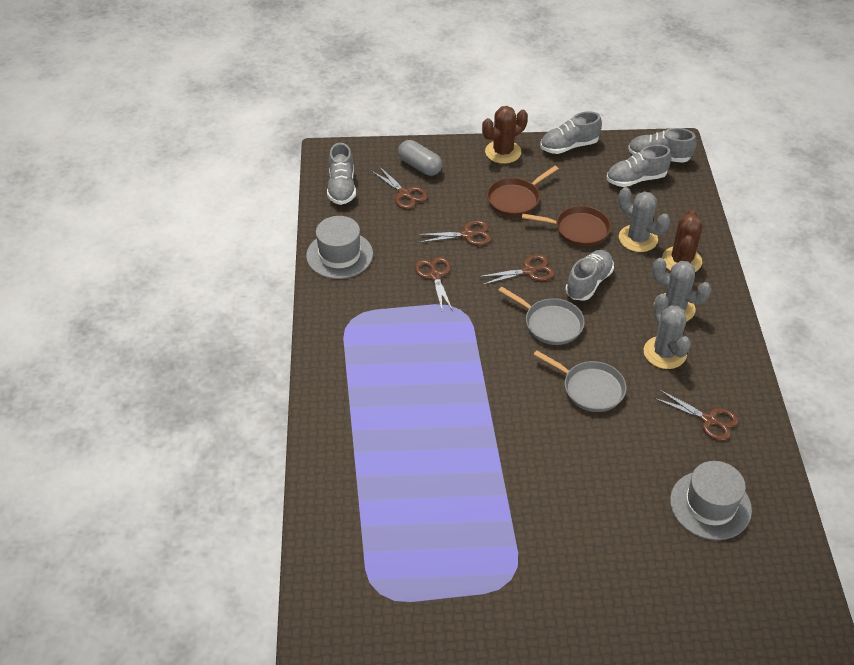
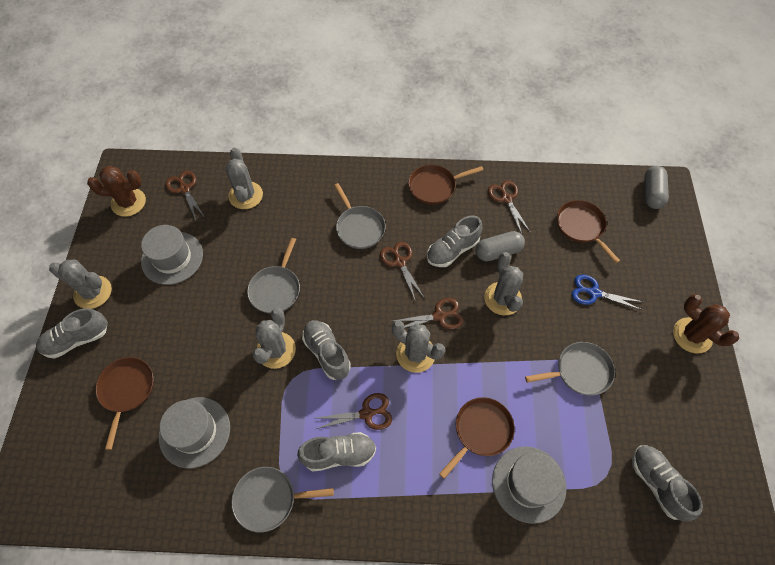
blue scissors: 0 -> 1
brown pan: 2 -> 4
grey cactus: 3 -> 5
grey capsule: 1 -> 2
grey hat: 2 -> 3
grey pan: 2 -> 4

